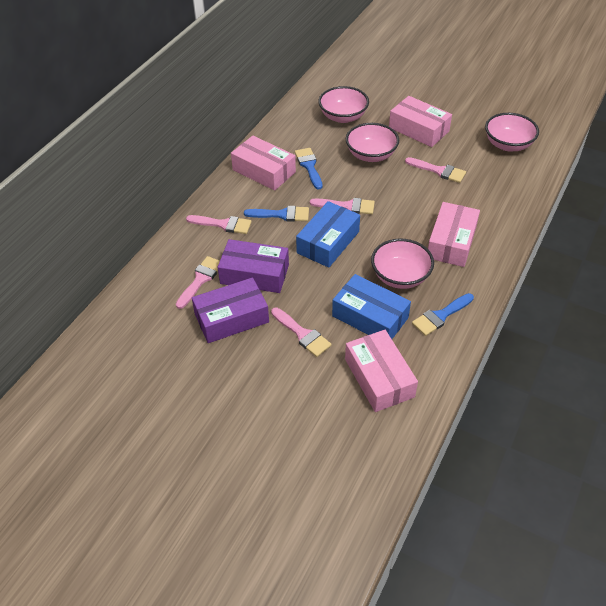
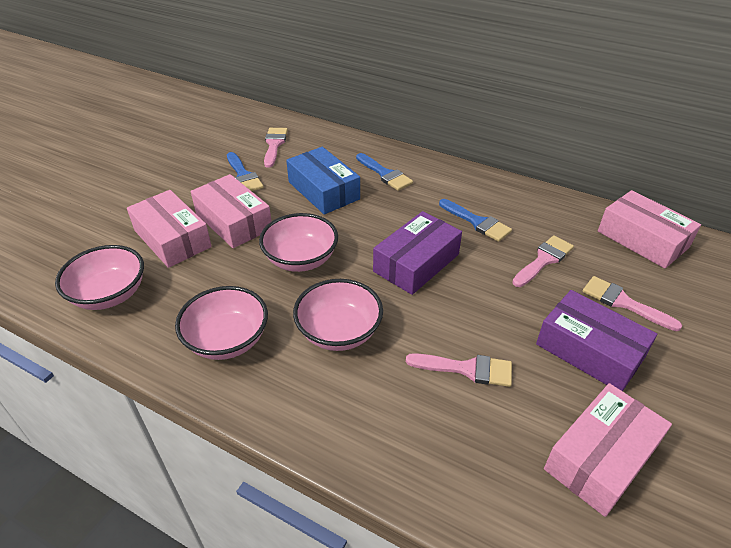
blue box: 2 -> 1
pink brush: 5 -> 4

